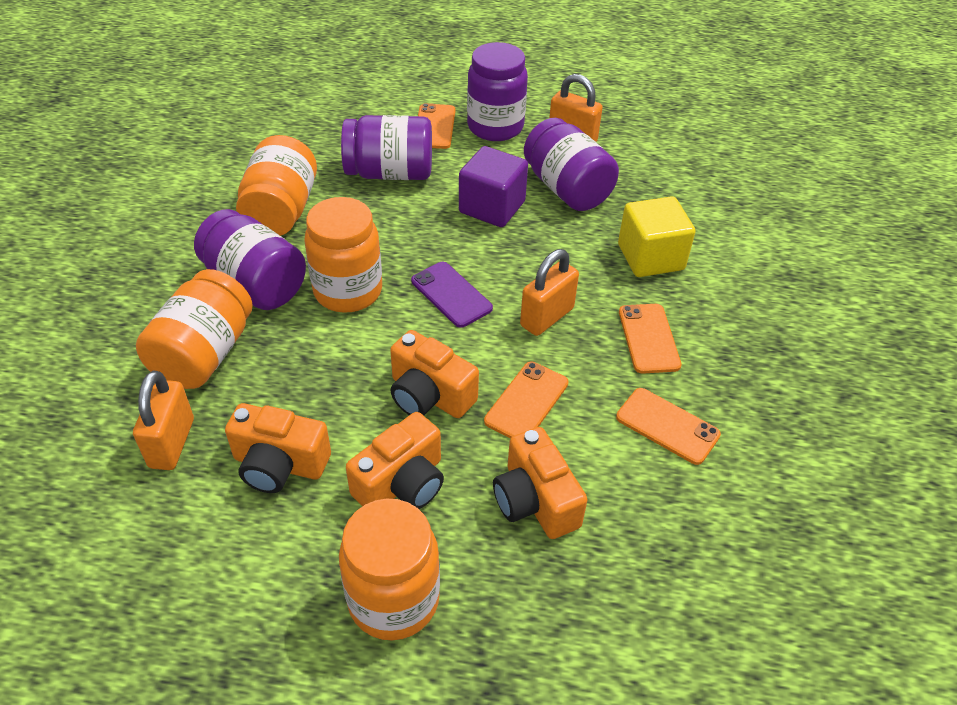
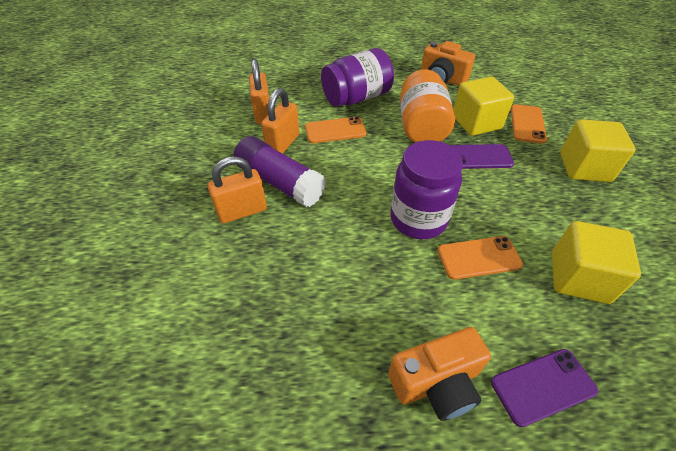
orange camera: 4 -> 2
orange jar: 4 -> 1
orange phone: 4 -> 3
purple cube: 1 -> 0
purple glue stick: 0 -> 1
purple jar: 4 -> 2
purple phone: 1 -> 2
yellow cube: 1 -> 3

